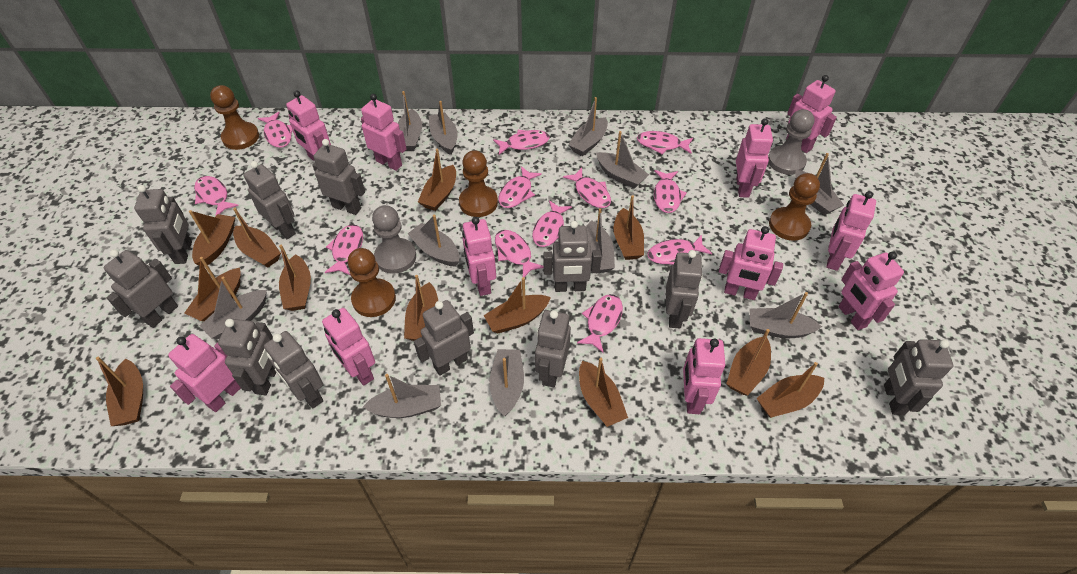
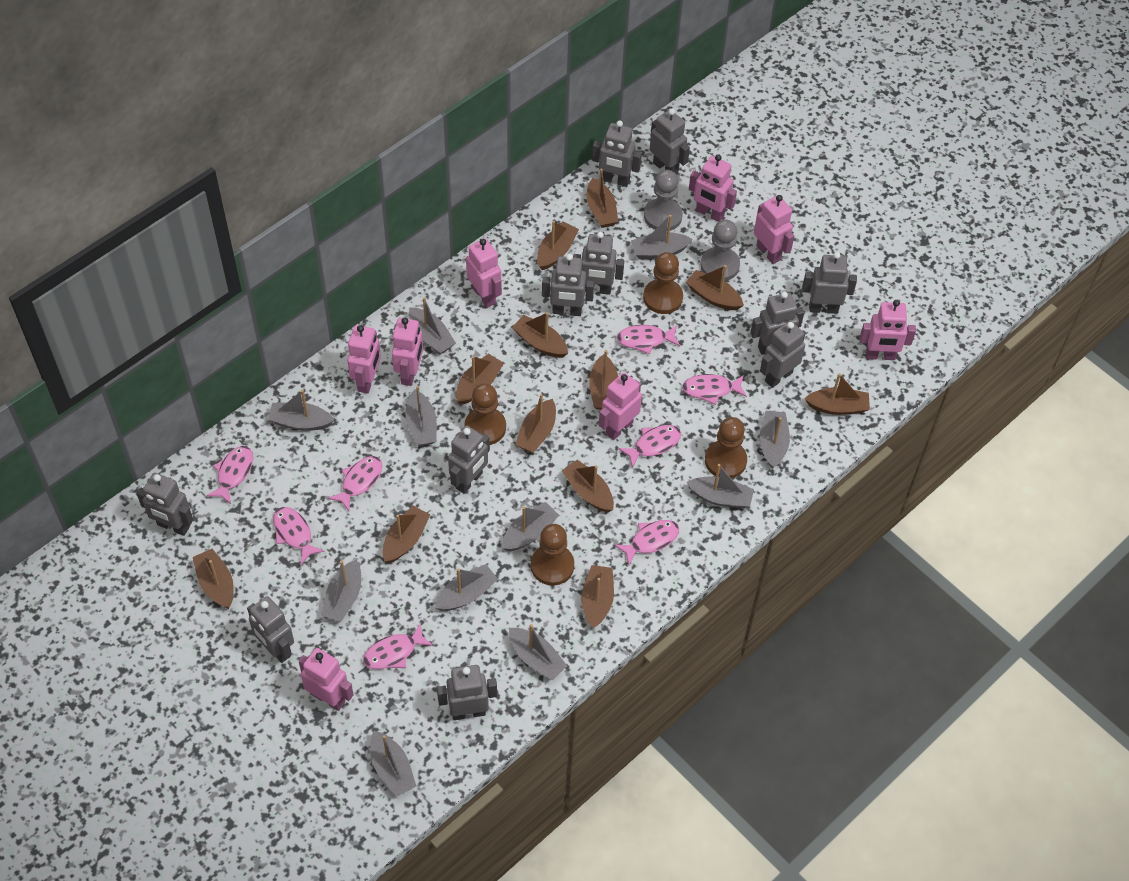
pink fish: 12 -> 8
pink robot: 11 -> 8

